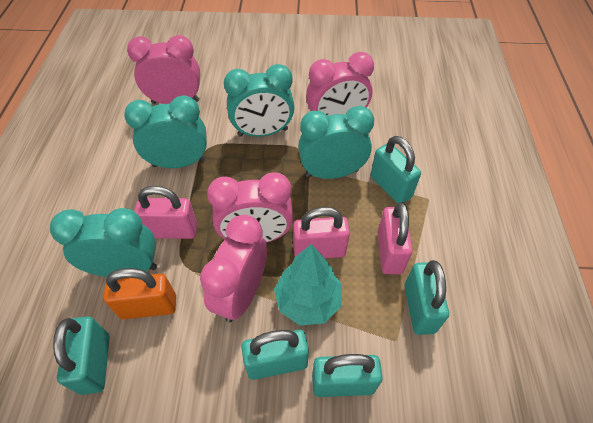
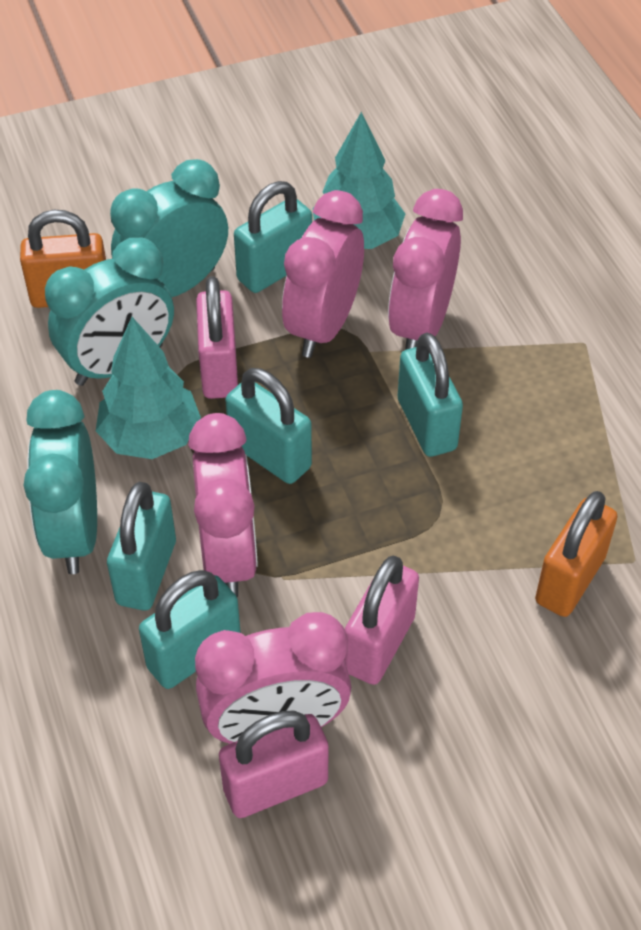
orange padlock: 1 -> 2
turquoise clock: 4 -> 3
turquoise tree: 1 -> 2

